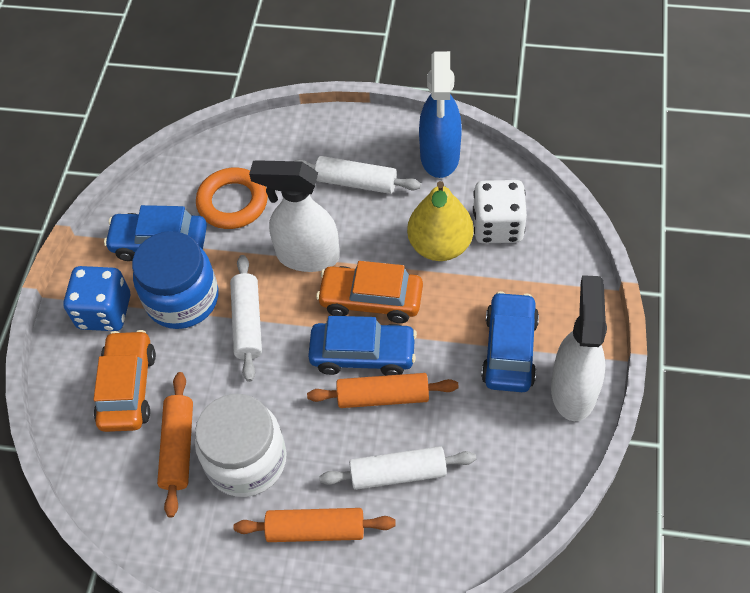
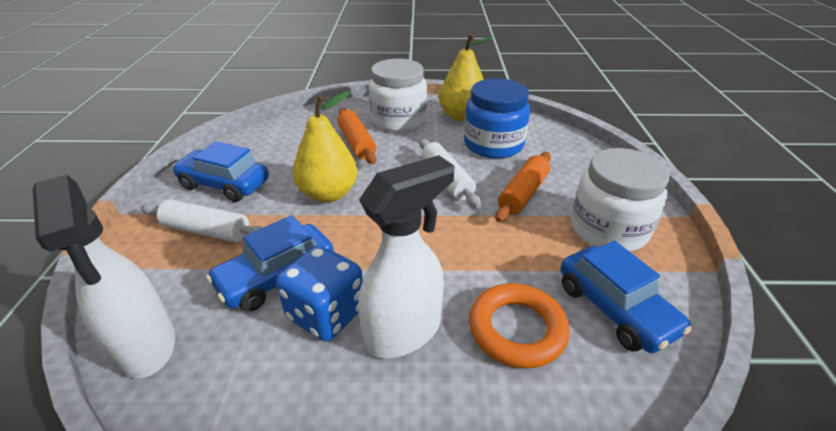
blue spray bottle: 1 -> 0
orange car: 2 -> 0
orange rolling pin: 3 -> 2
white dice: 1 -> 0
white jar: 1 -> 2
white rolling pin: 3 -> 2
yellow pear: 1 -> 2

